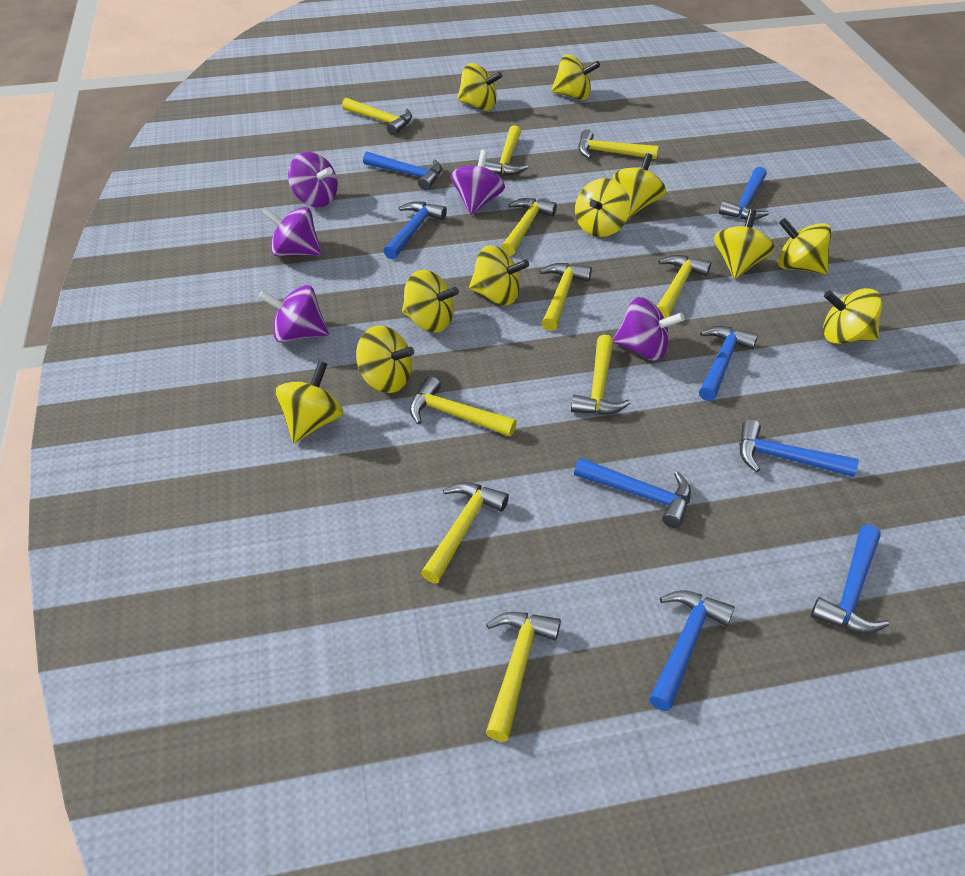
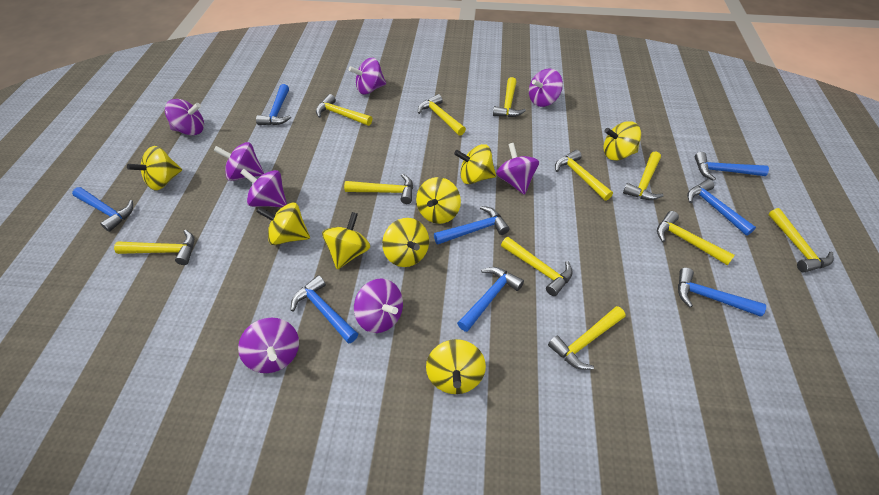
purple spinning top: 5 -> 8
yellow hammer: 10 -> 11
yellow spinning top: 11 -> 8

